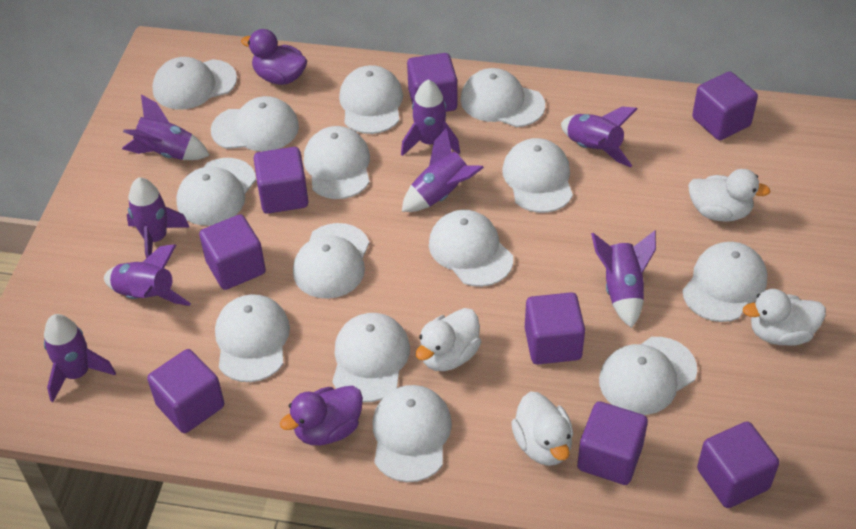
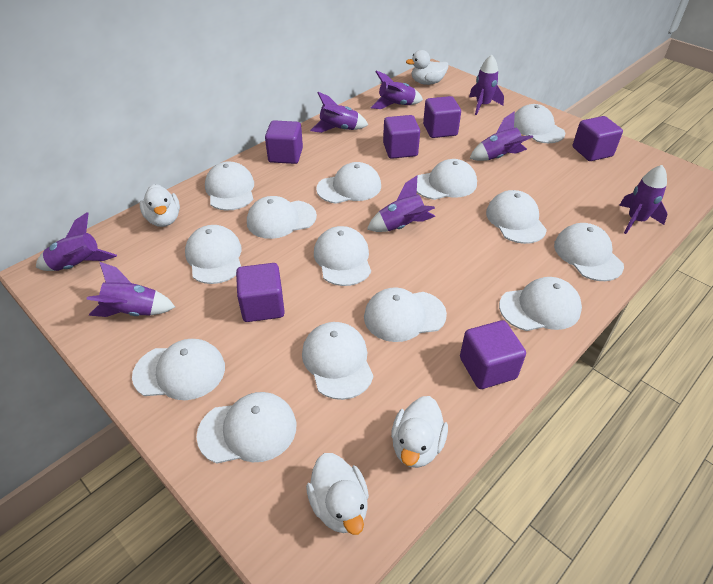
purple cube: 8 -> 6
purple duck: 2 -> 0

